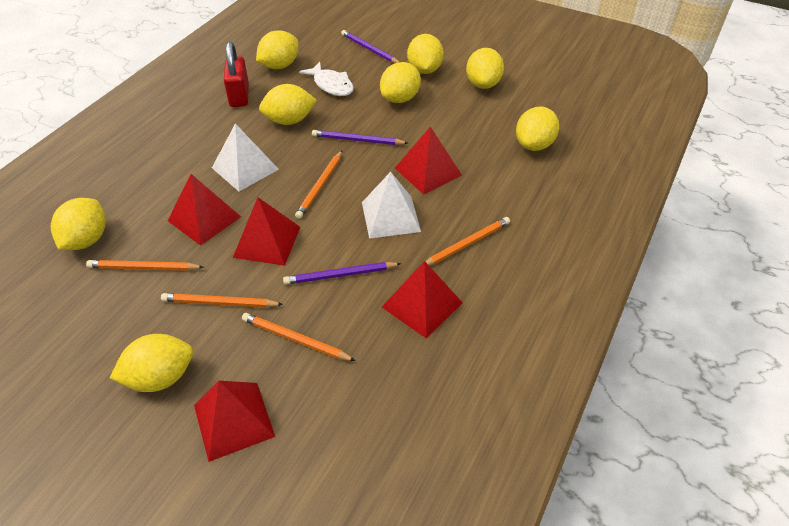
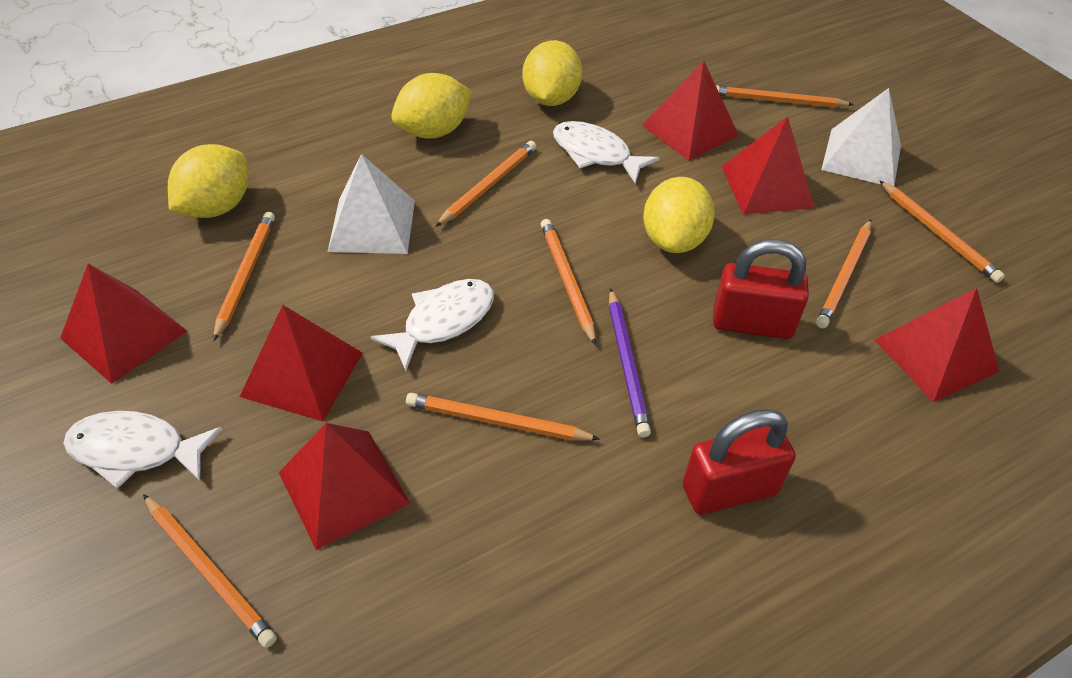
orange pencil: 5 -> 8
purple pencil: 3 -> 1
red padlock: 1 -> 2
red pyramid: 5 -> 6
white fish: 1 -> 3
yellow lemon: 8 -> 4

